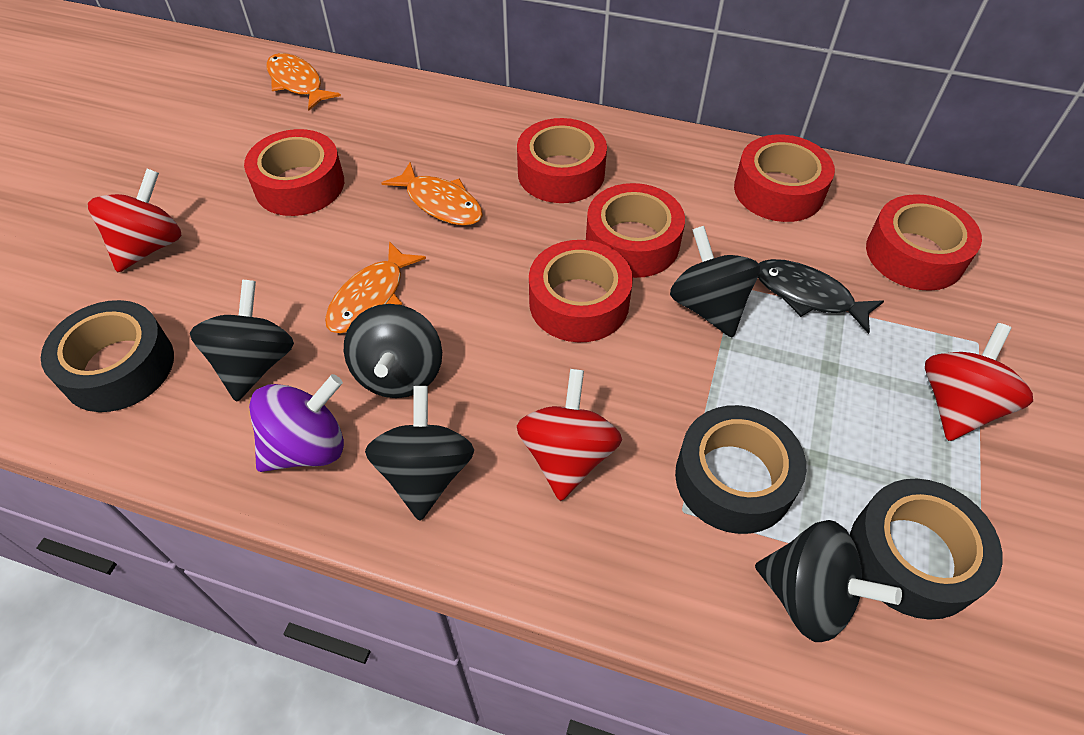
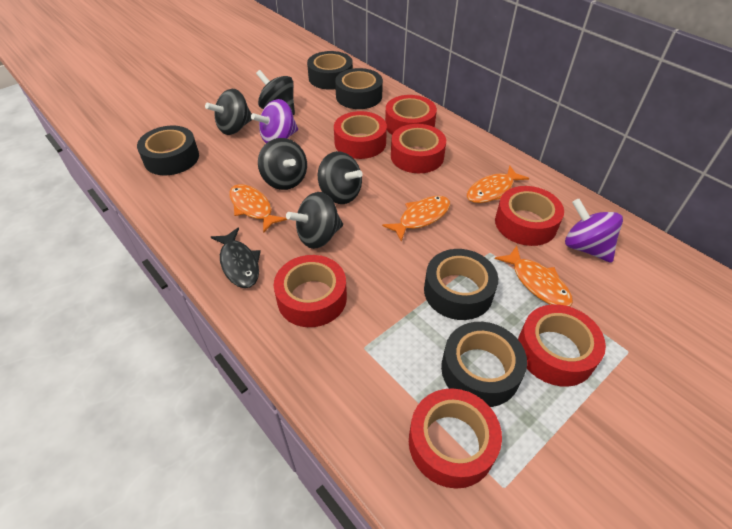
black tape: 3 -> 5
orange fish: 3 -> 4
purple spinning top: 1 -> 2
red spinning top: 3 -> 0
red tape: 6 -> 7

